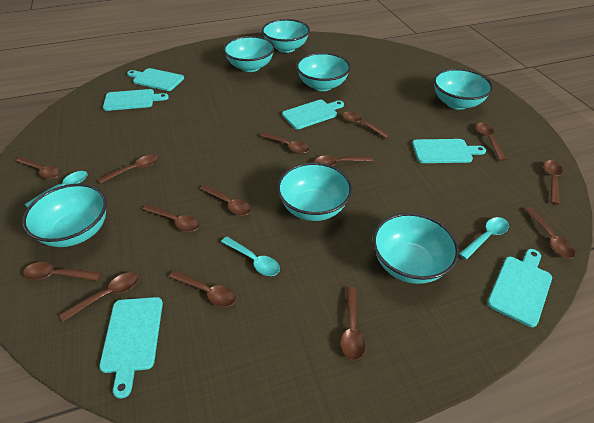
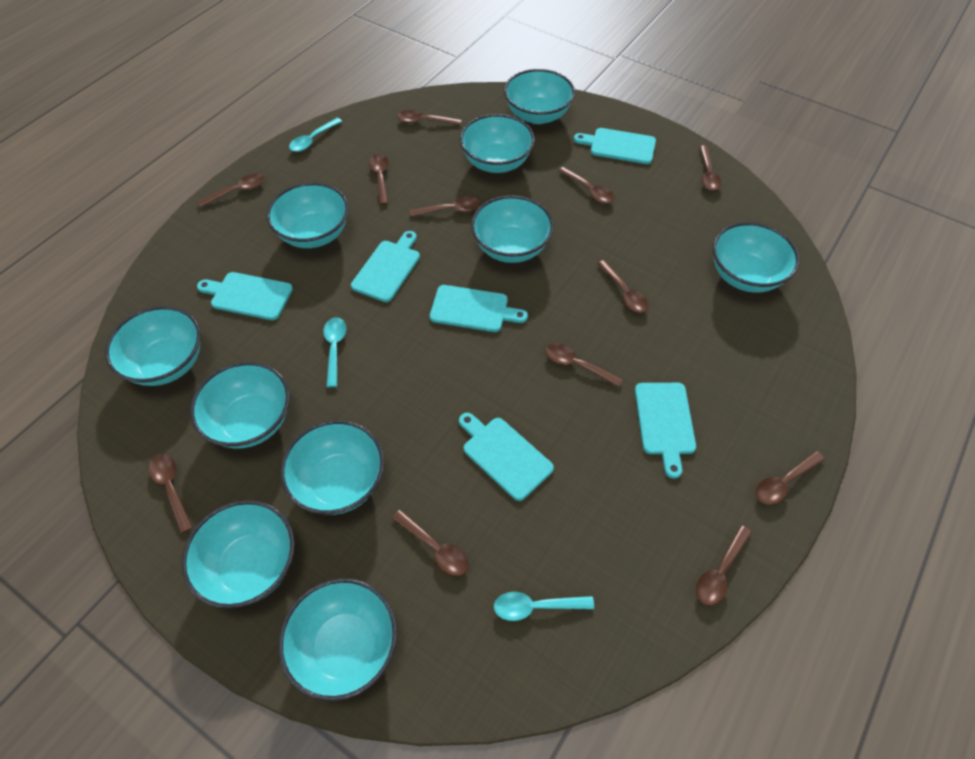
brown spoon: 14 -> 12
turquoise bowl: 7 -> 10

